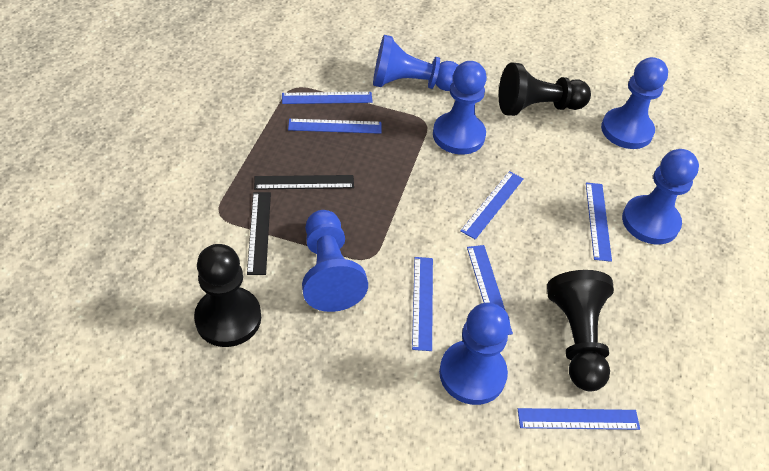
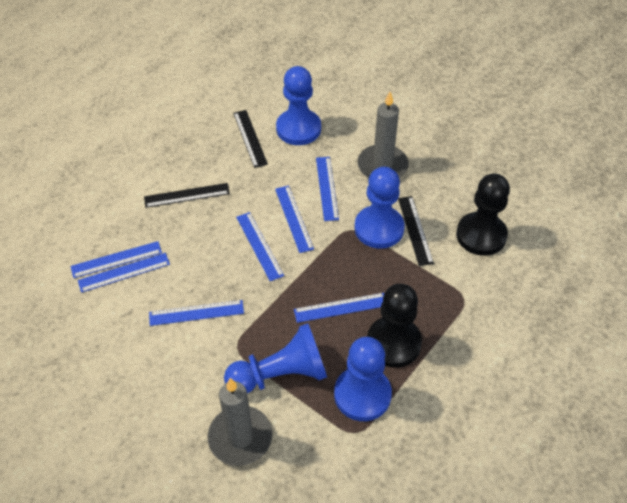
black pawn: 3 -> 2
black ruler: 2 -> 3
blue pawn: 6 -> 4
grey candle: 0 -> 2

